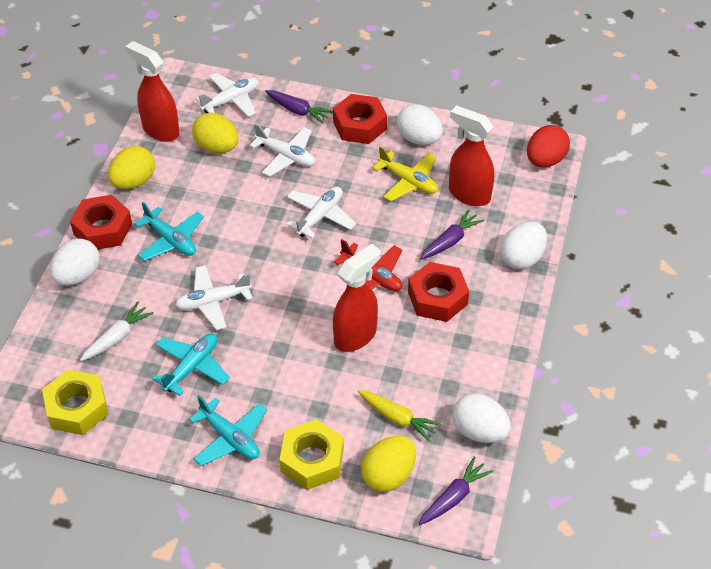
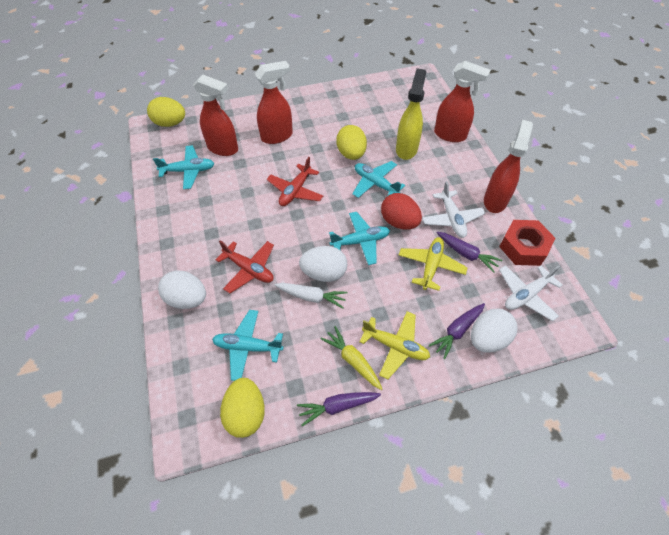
red nut: 3 -> 1
red plane: 1 -> 2
red spray bottle: 3 -> 4
turquoise plane: 3 -> 4
white egg: 4 -> 3
white plane: 4 -> 2
yellow nut: 2 -> 0
yellow plane: 1 -> 2
yellow spray bottle: 0 -> 1

